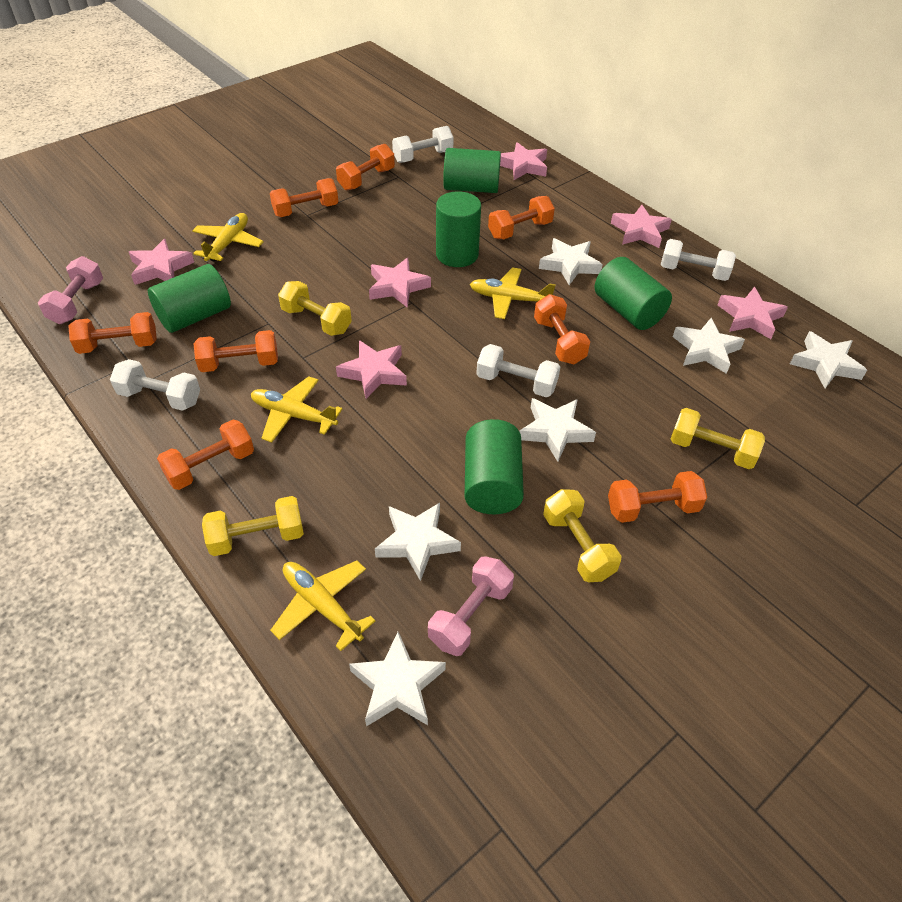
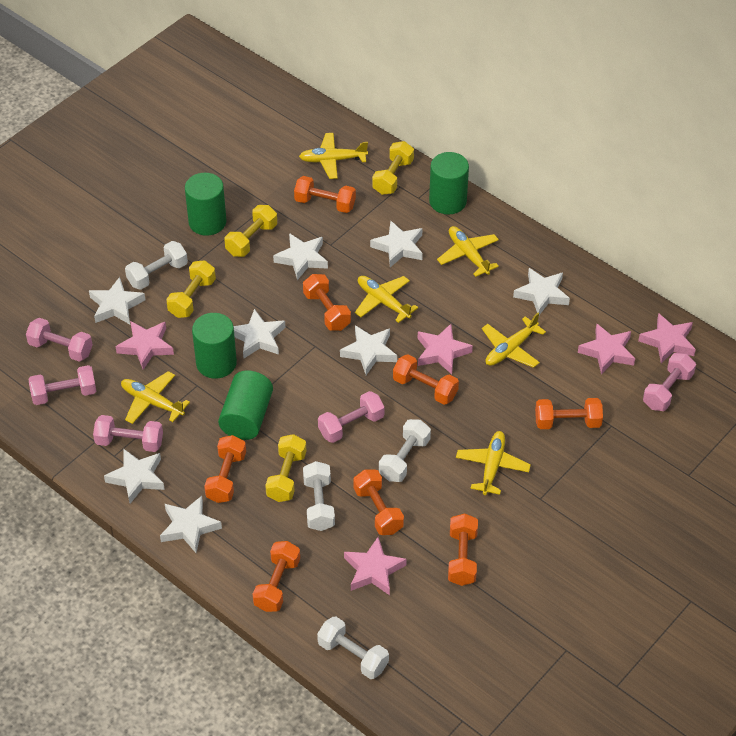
green cylinder: 5 -> 4
pink dumbbell: 2 -> 5
pink star: 6 -> 5
white star: 6 -> 8
yellow plane: 4 -> 6

